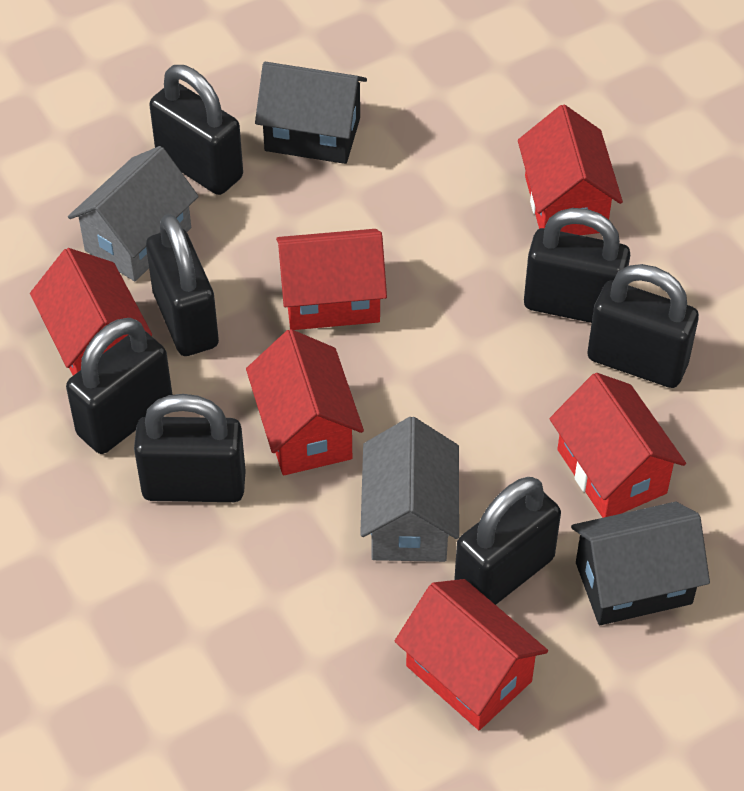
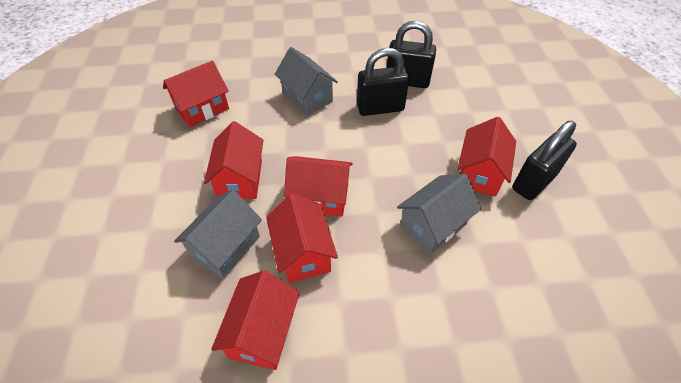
black house: 2 -> 0
black padlock: 7 -> 3
grey house: 2 -> 3

